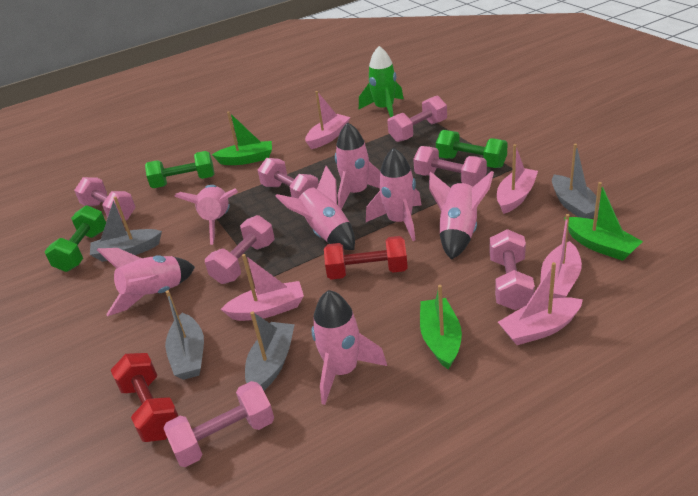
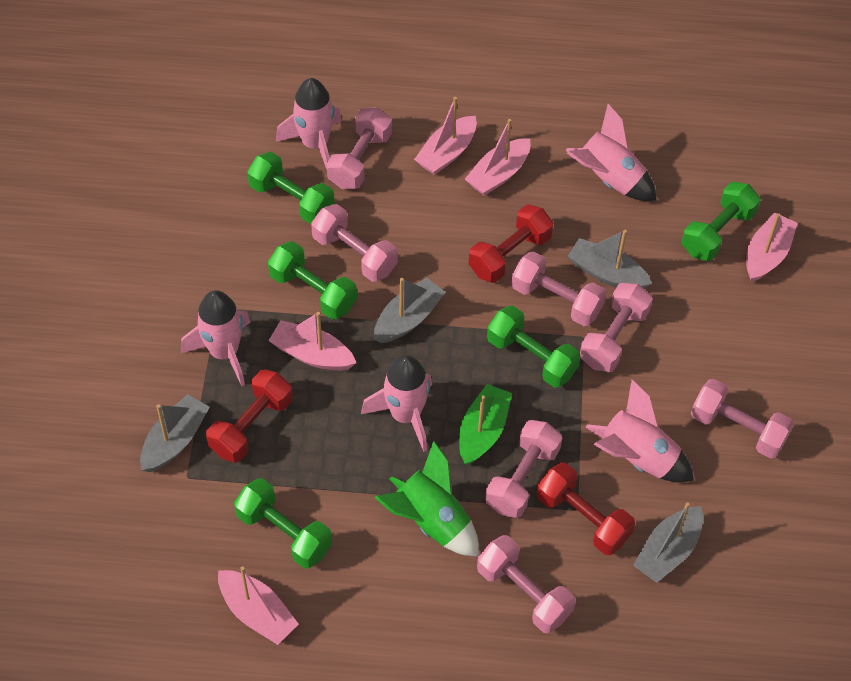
green boat: 3 -> 1
green dumbbell: 3 -> 5
pink rocket: 7 -> 5
red dumbbell: 2 -> 3

